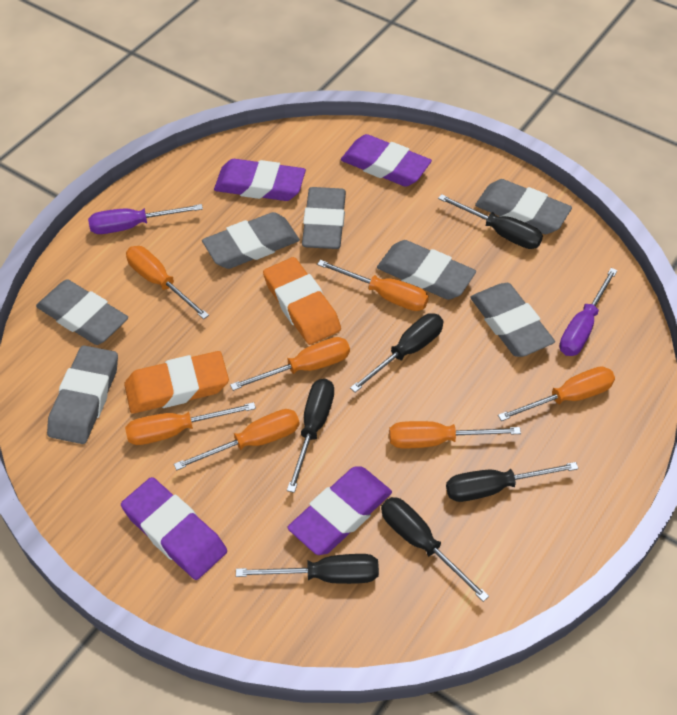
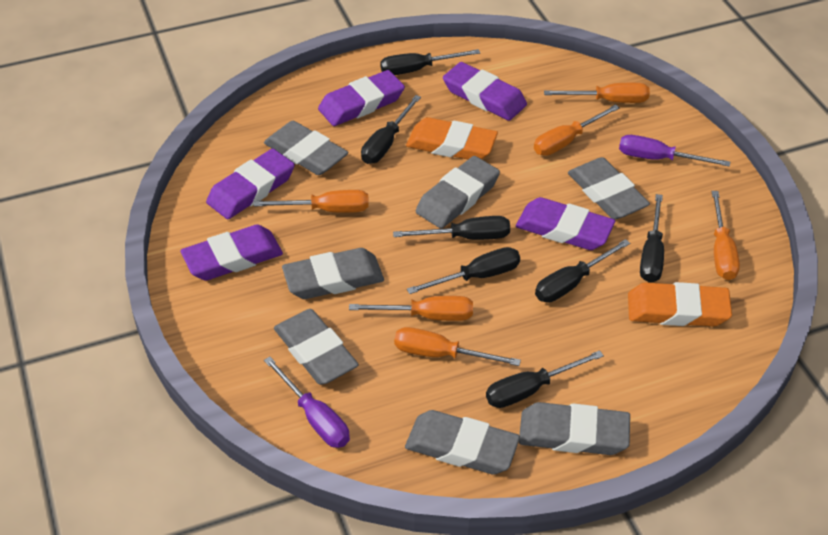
black screwdriver: 6 -> 7
orange screwdriver: 7 -> 6
purple eraser: 4 -> 5

